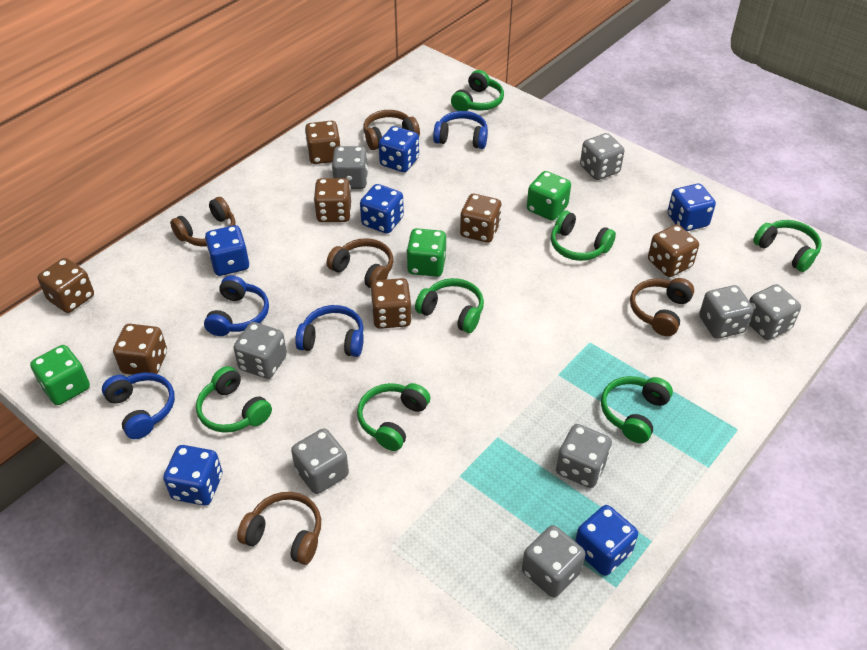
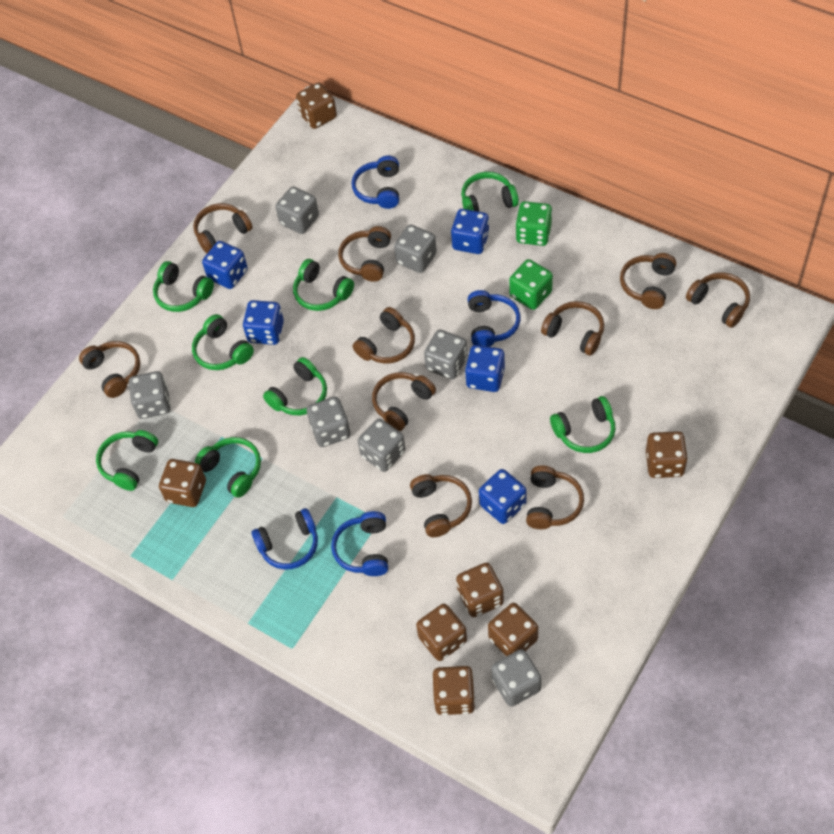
blue dice: 6 -> 5
brown headphones: 5 -> 10
green dice: 3 -> 2
green headphones: 7 -> 8
grey dice: 8 -> 7

